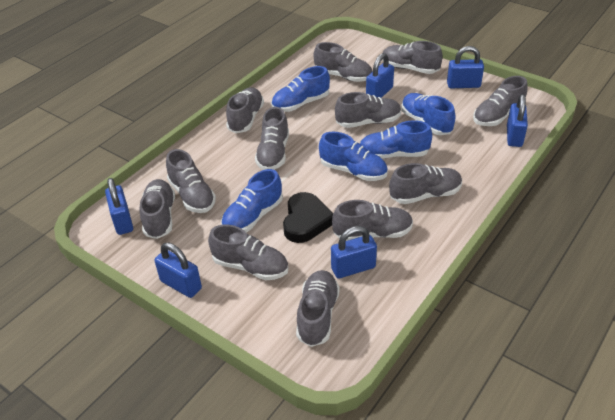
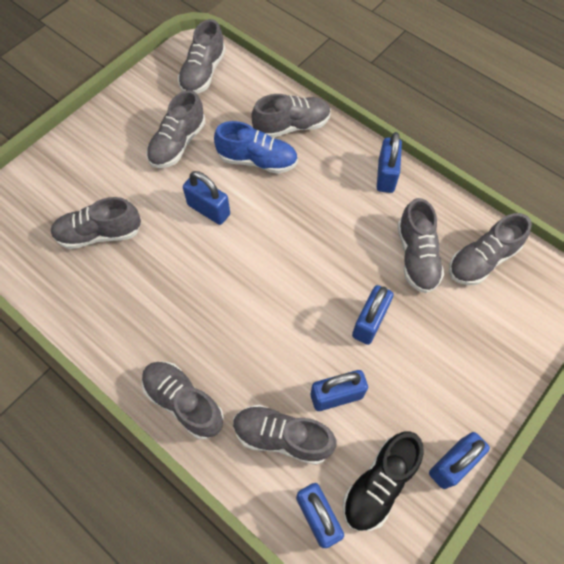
black heart: 1 -> 0
black shoe: 0 -> 1
blue shoe: 5 -> 1
grey shoe: 12 -> 8

